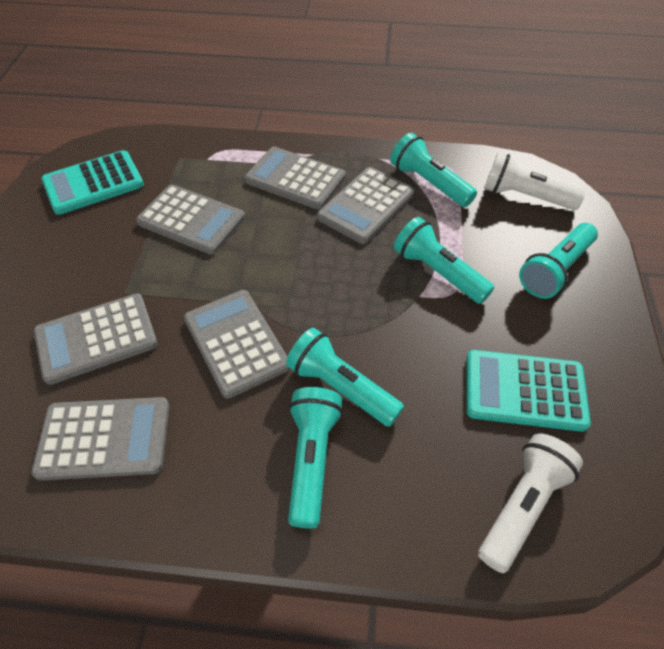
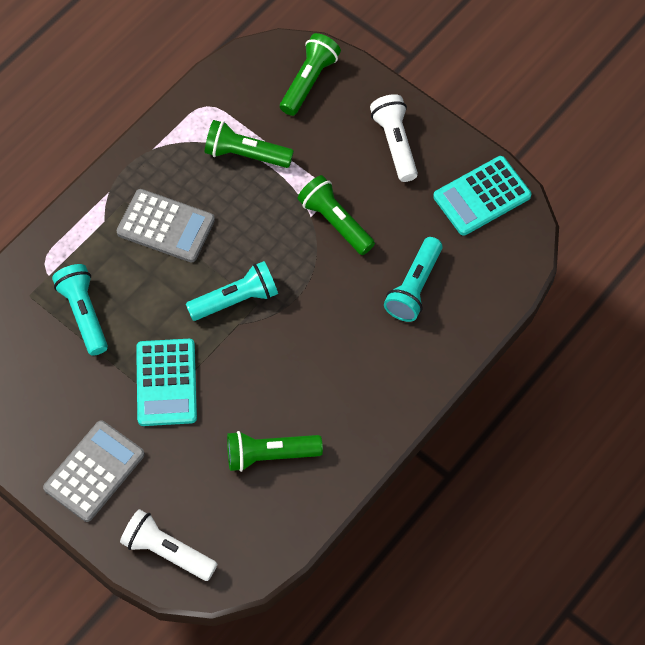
green flashlight: 0 -> 4
grey calculator: 6 -> 2
turquoise flashlight: 5 -> 3

